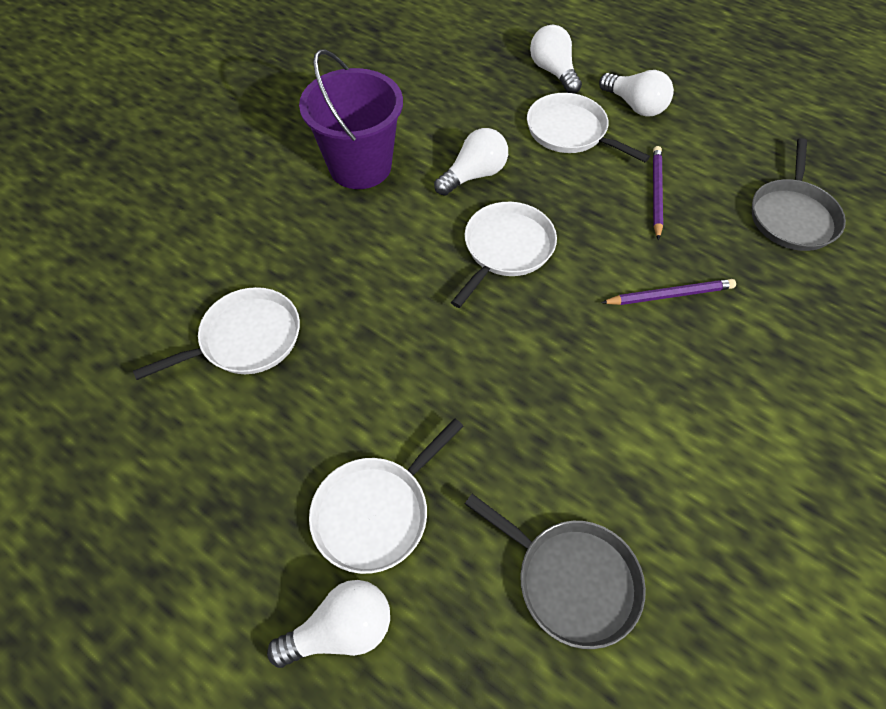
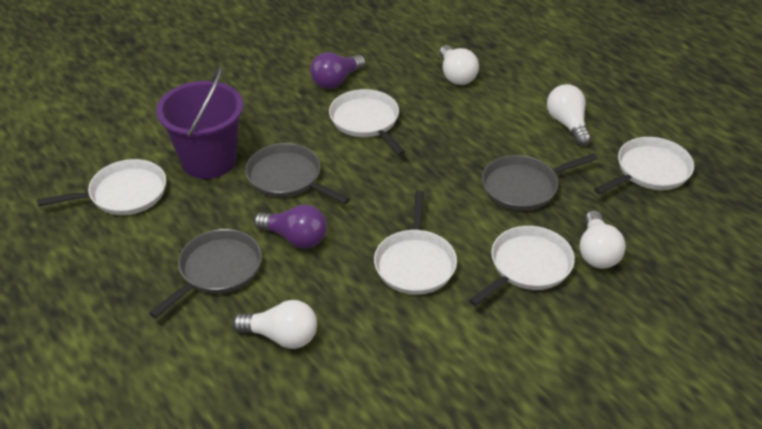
grey pan: 2 -> 3
purple light bulb: 0 -> 2
purple pencil: 2 -> 0
white pan: 4 -> 5

